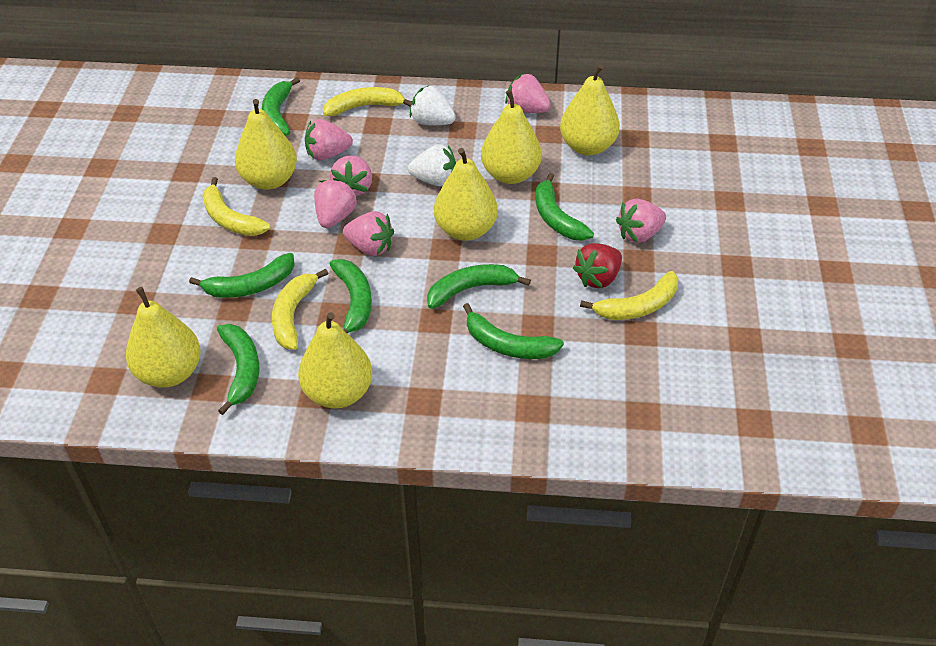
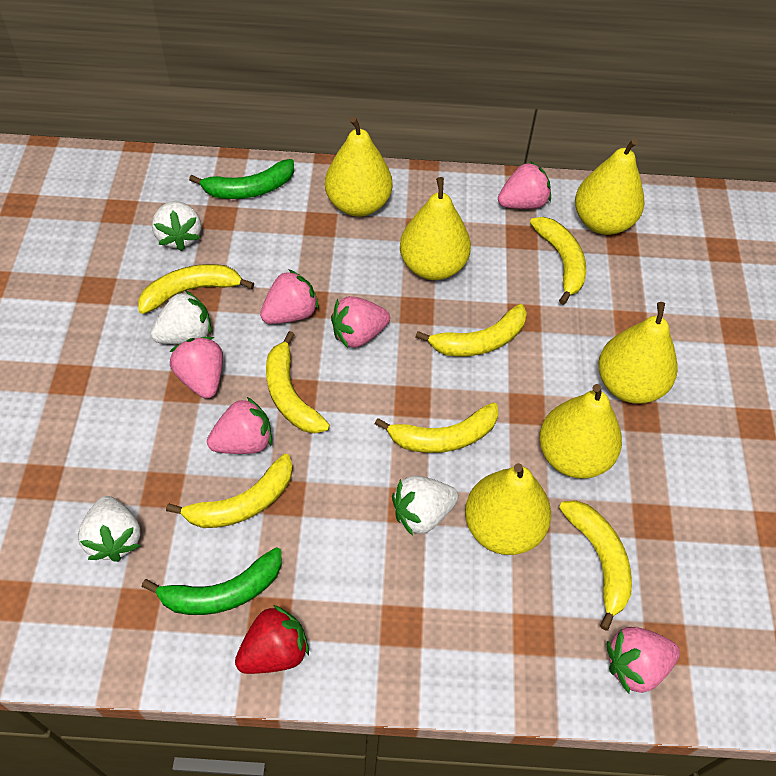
green banana: 7 -> 2
white strawberry: 2 -> 4
yellow banana: 4 -> 7

